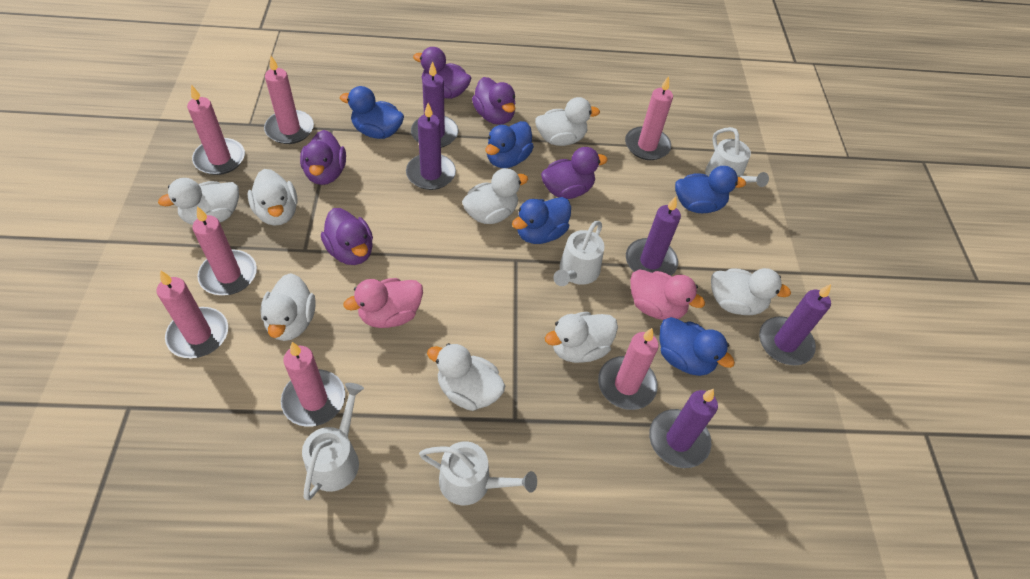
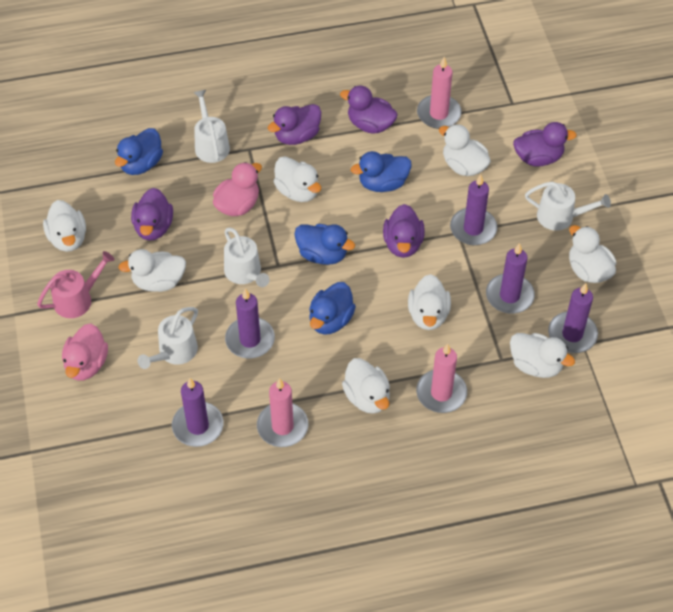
blue duck: 5 -> 4
pink candle: 7 -> 3
pink watering can: 0 -> 1

